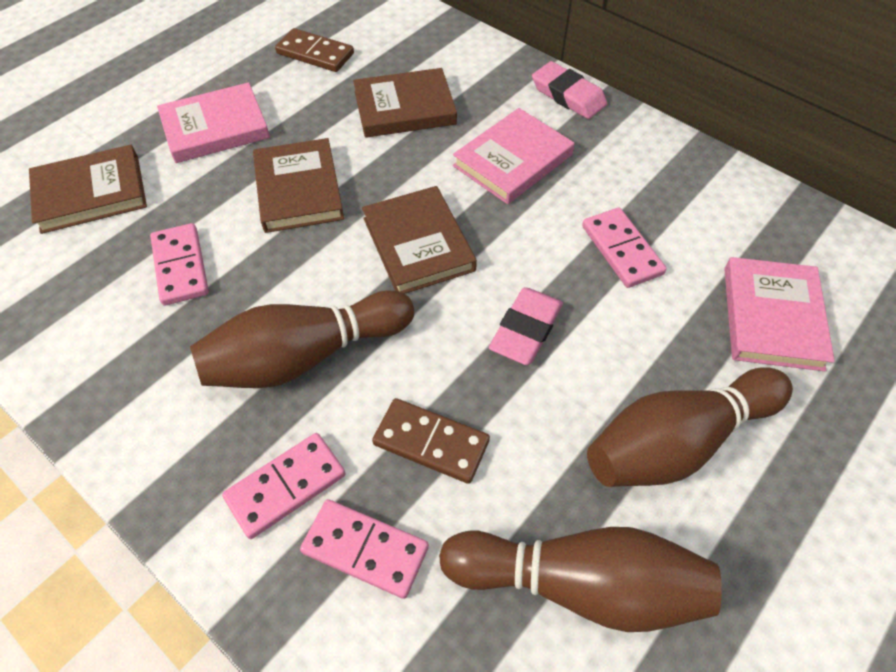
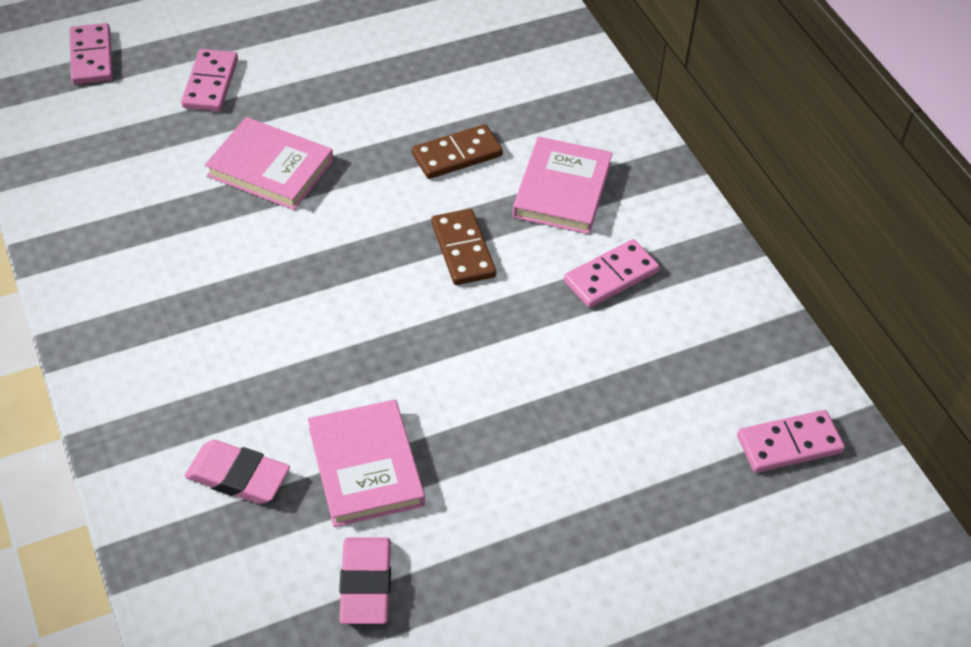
brown book: 4 -> 0
brown bowling pin: 3 -> 0

